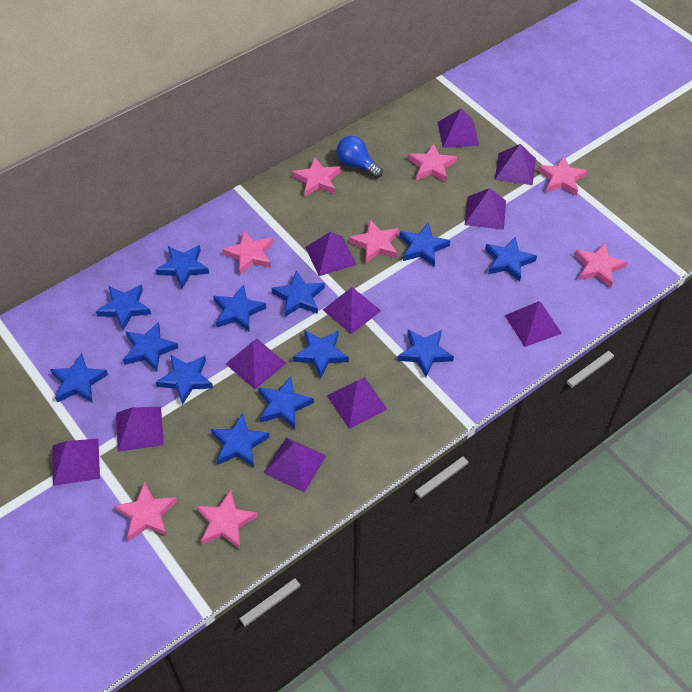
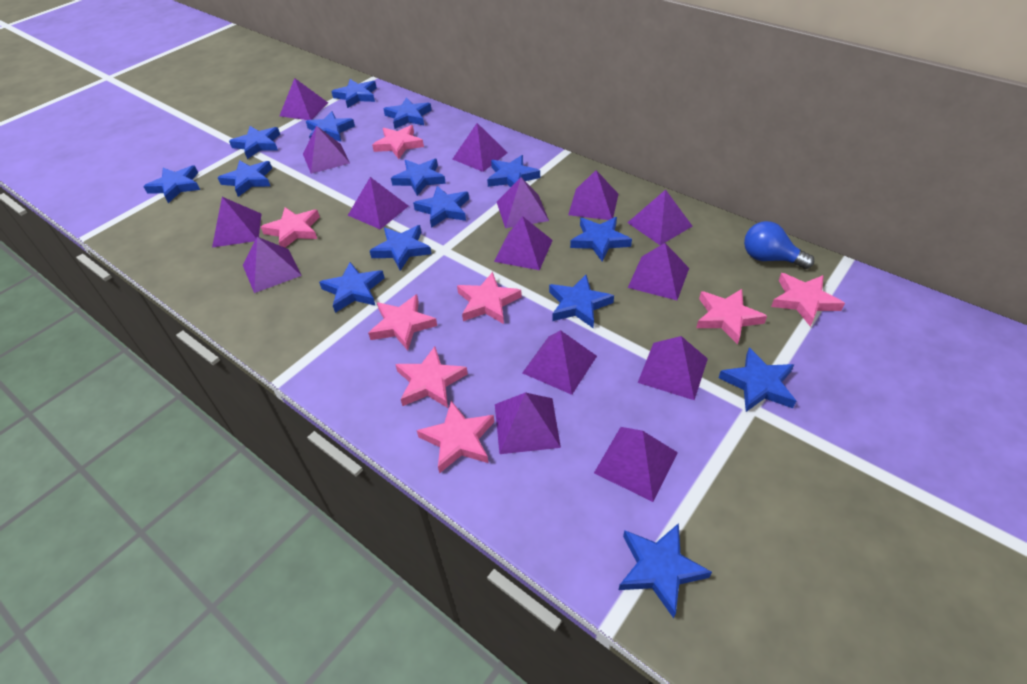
blue star: 13 -> 15
purple pyramid: 11 -> 15

